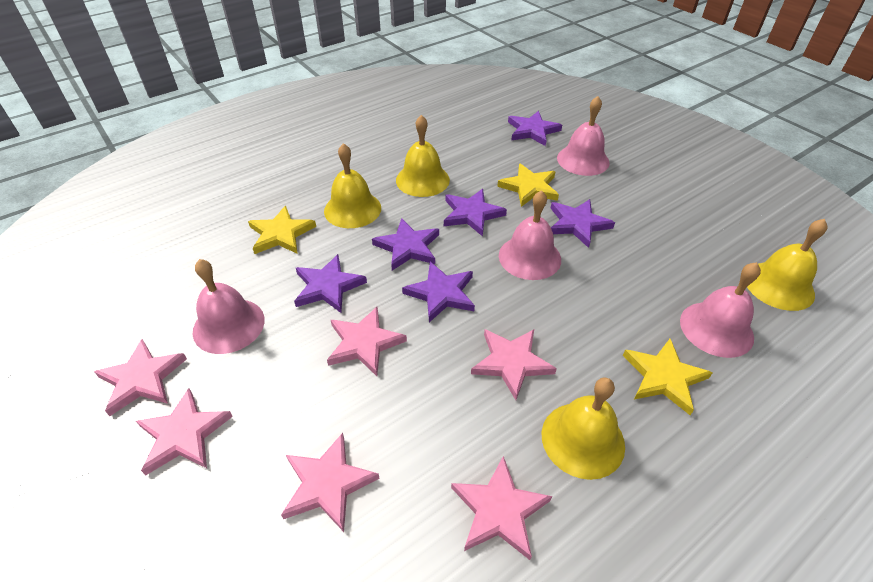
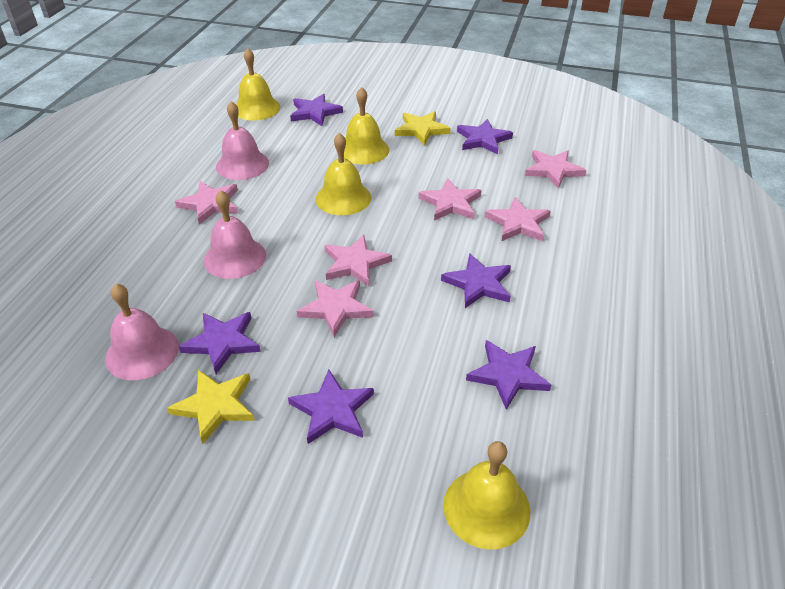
pink bell: 4 -> 3
yellow star: 3 -> 2

